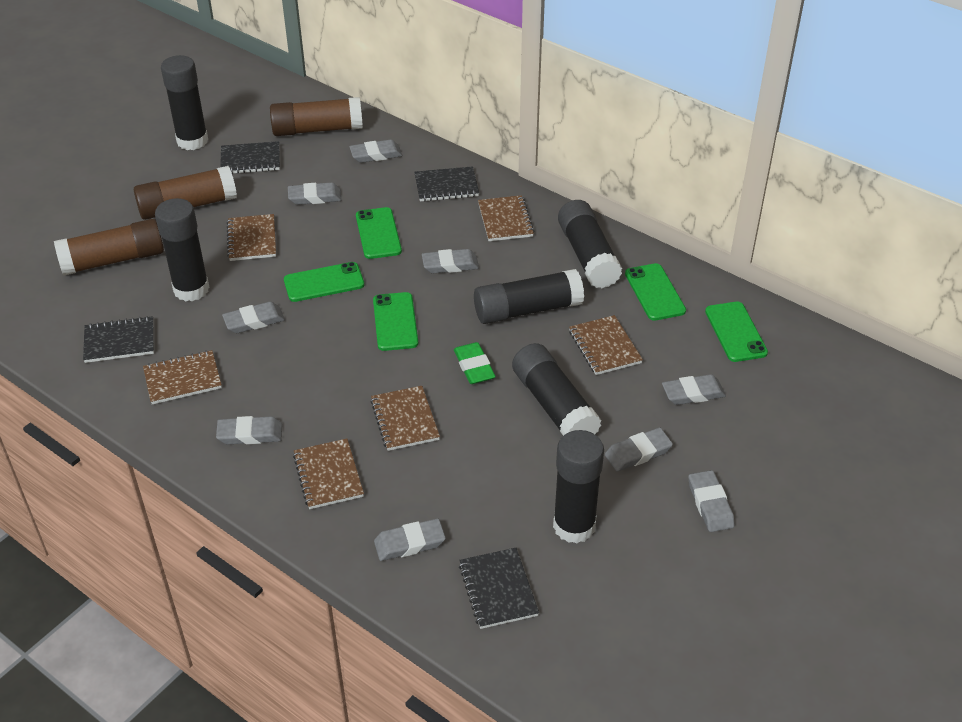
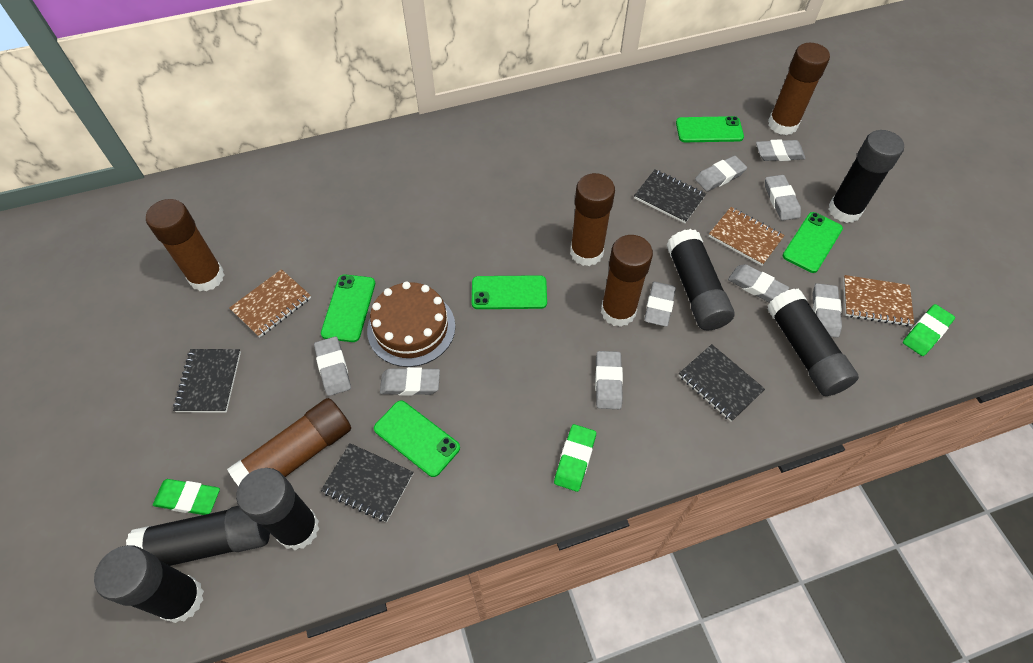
brown cake: 0 -> 1
brown glue stick: 3 -> 5
brown notebook: 6 -> 3
green eraser: 1 -> 3

